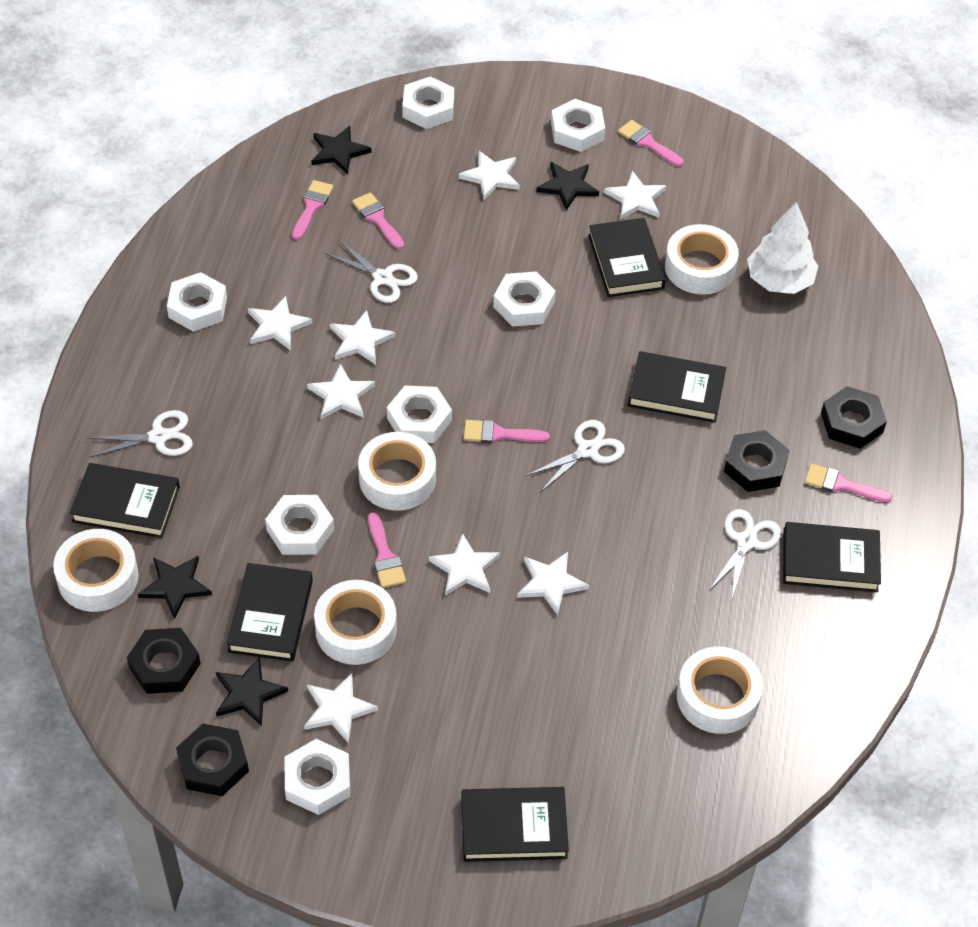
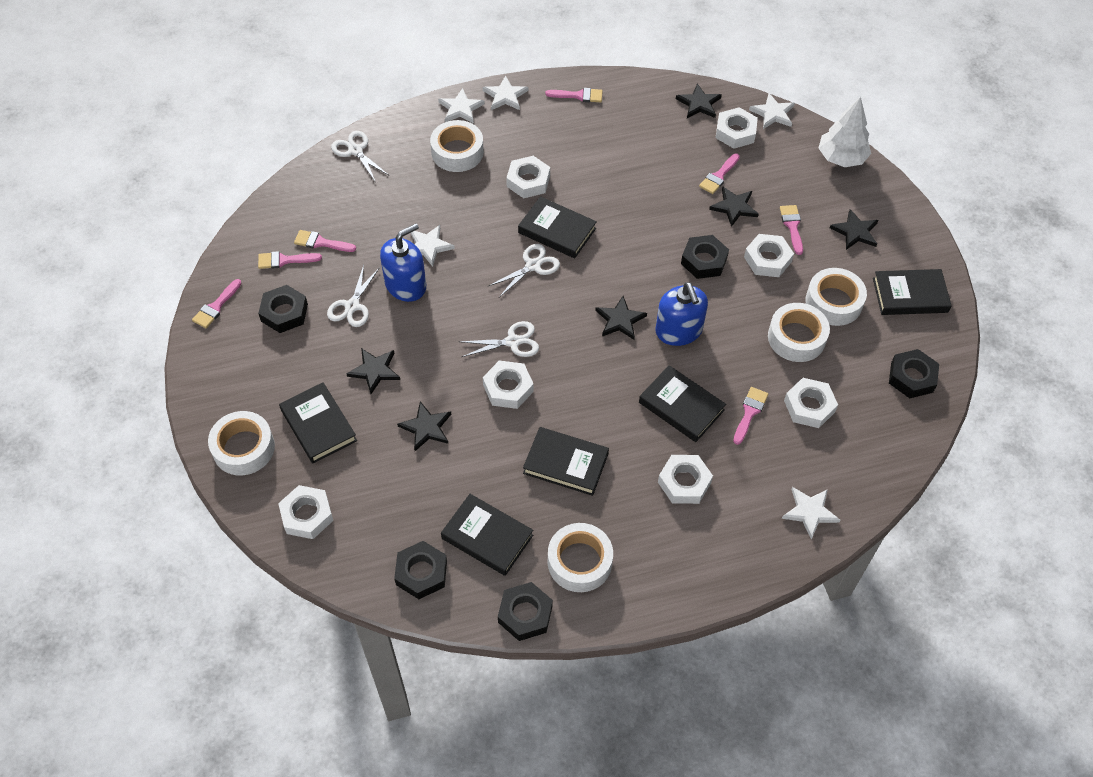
black nut: 4 -> 5
black star: 4 -> 6
blue soap dispenser: 0 -> 2
pink brush: 6 -> 7
white star: 8 -> 5

